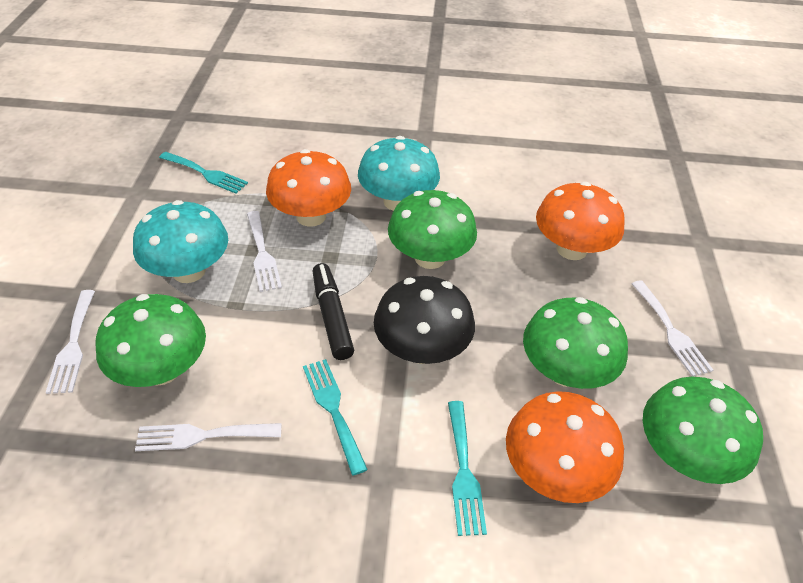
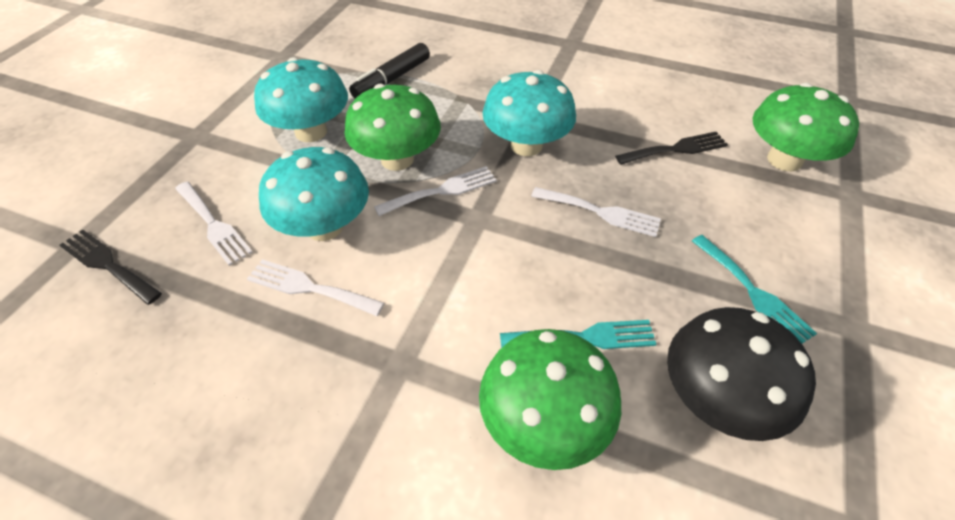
black fork: 0 -> 2
green mushroom: 4 -> 3
orange mushroom: 3 -> 0
turquoise fork: 3 -> 2
turquoise mushroom: 2 -> 3

